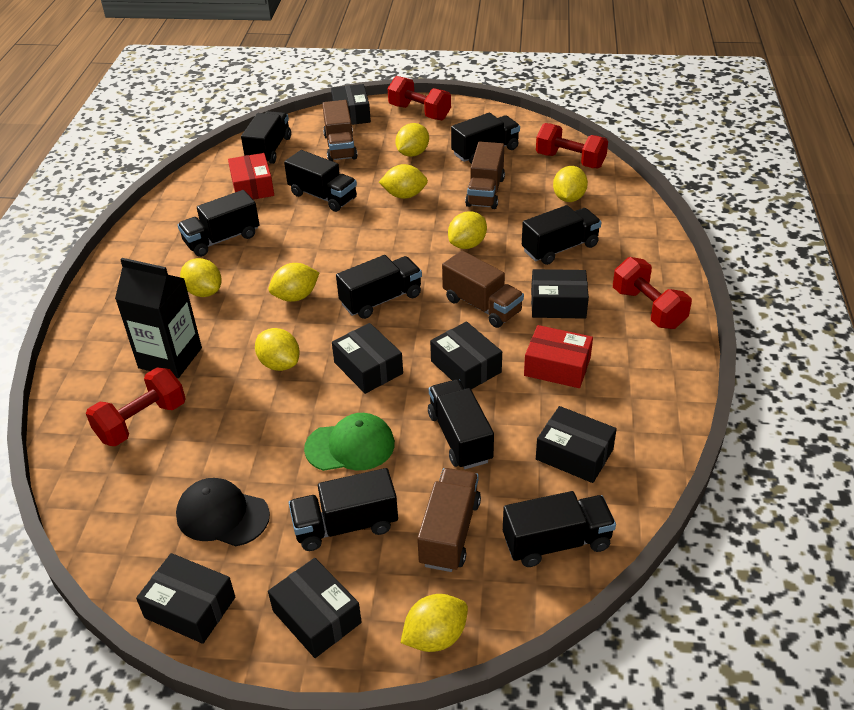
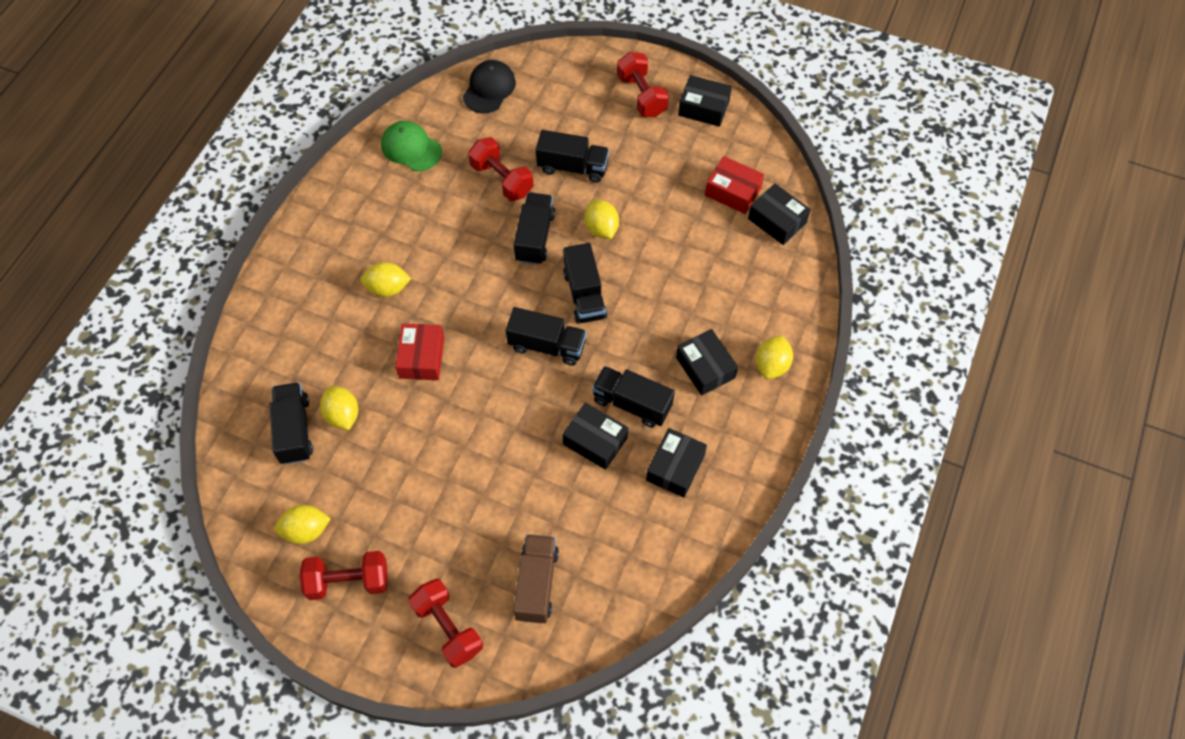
black box: 7 -> 5
black carton: 1 -> 0
black truck: 9 -> 6
brown truck: 4 -> 1
yellow lemon: 8 -> 5

